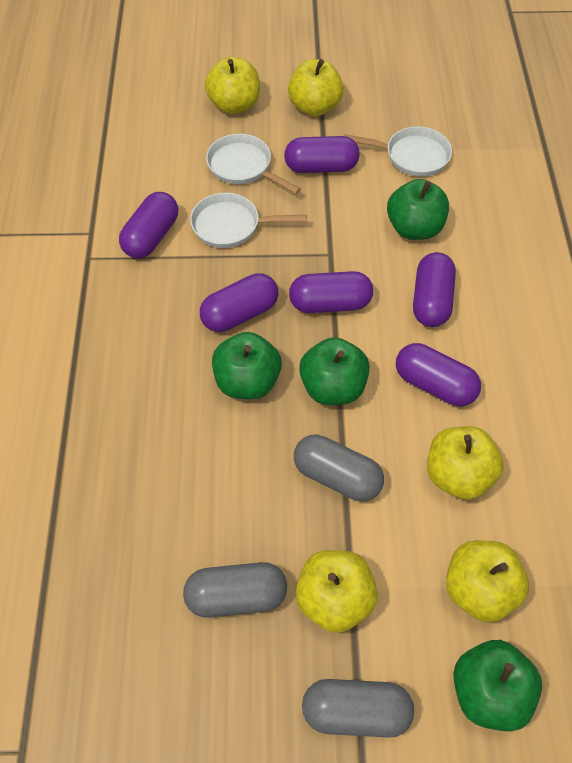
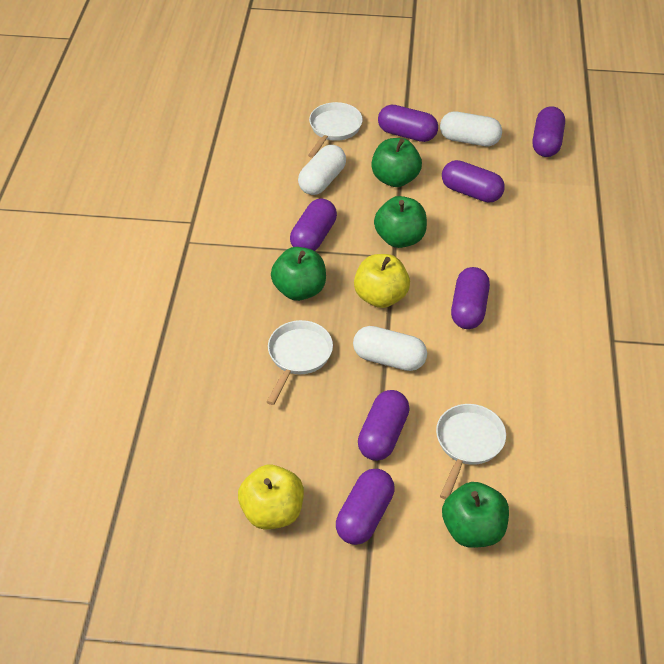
grey capsule: 3 -> 0
purple capsule: 6 -> 7
white capsule: 0 -> 3
yellow apple: 5 -> 2

